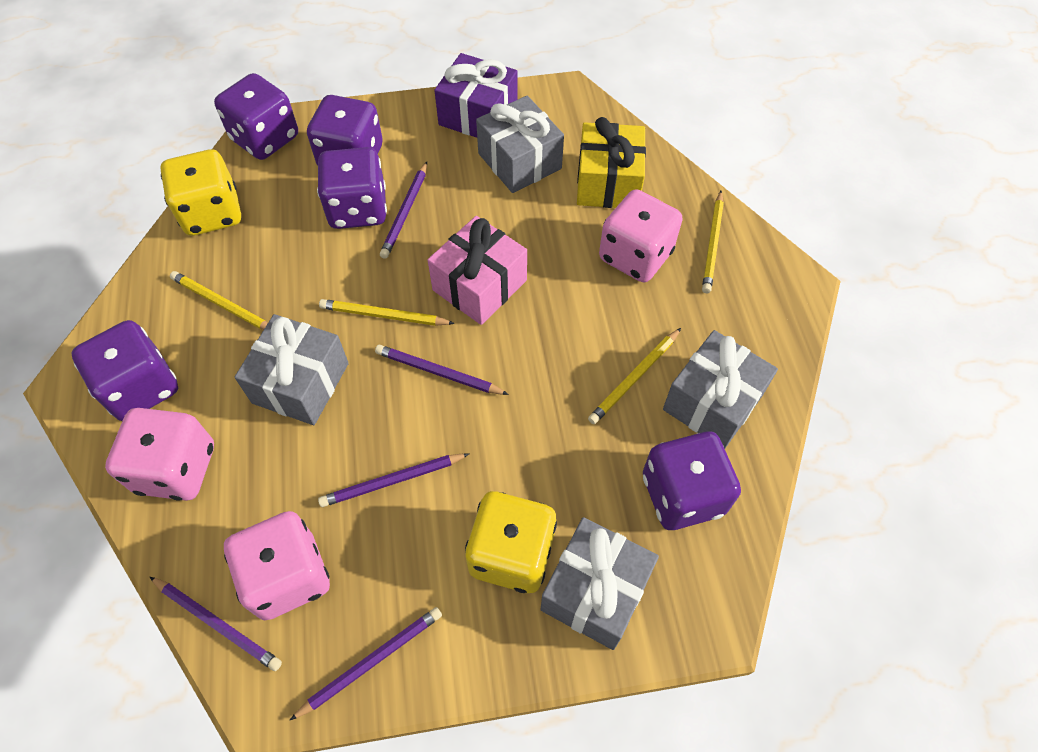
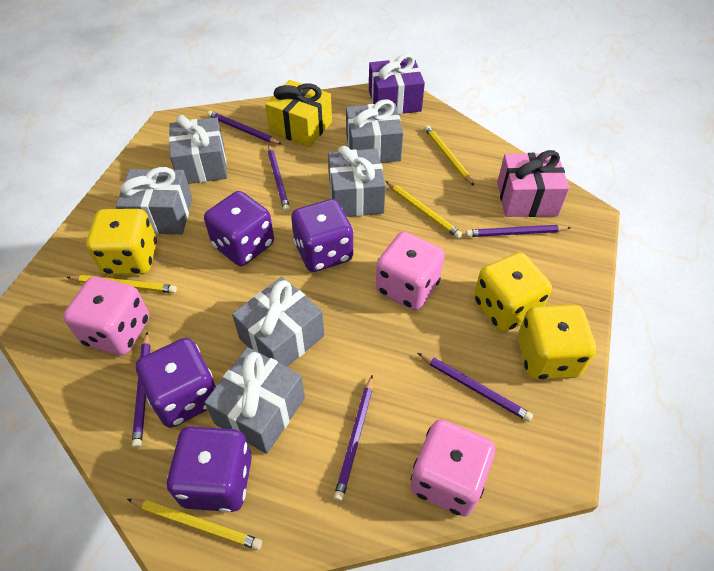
grey gift: 4 -> 6
purple dice: 5 -> 4
purple pencil: 5 -> 6
yellow dice: 2 -> 3

